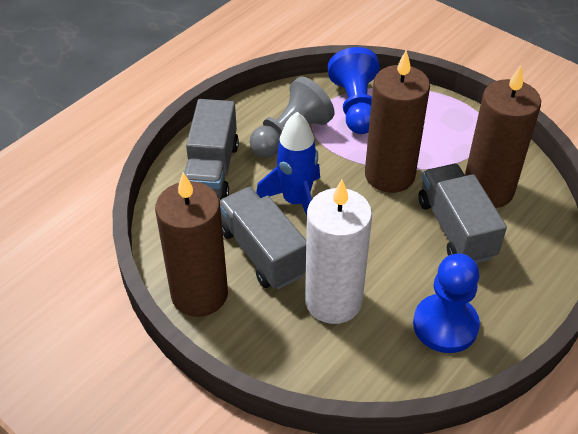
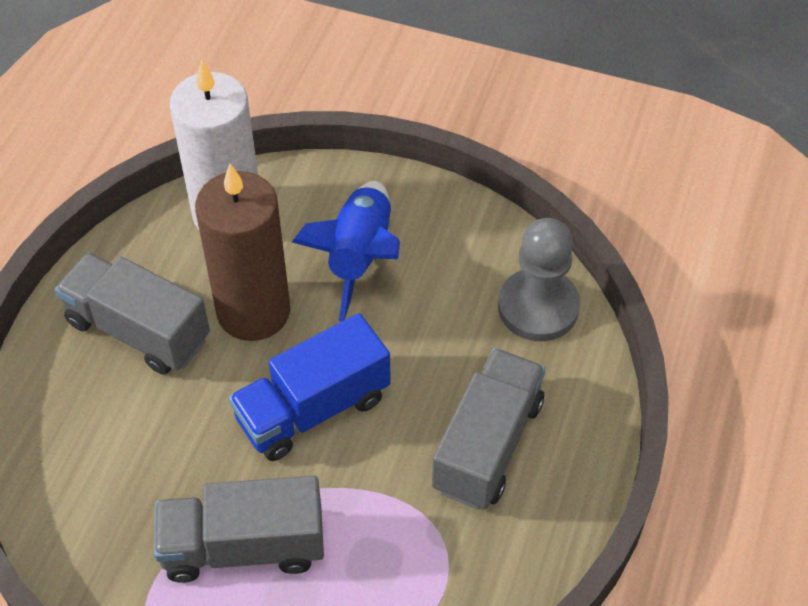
blue pawn: 2 -> 0
blue truck: 0 -> 1
brown candle: 3 -> 1

